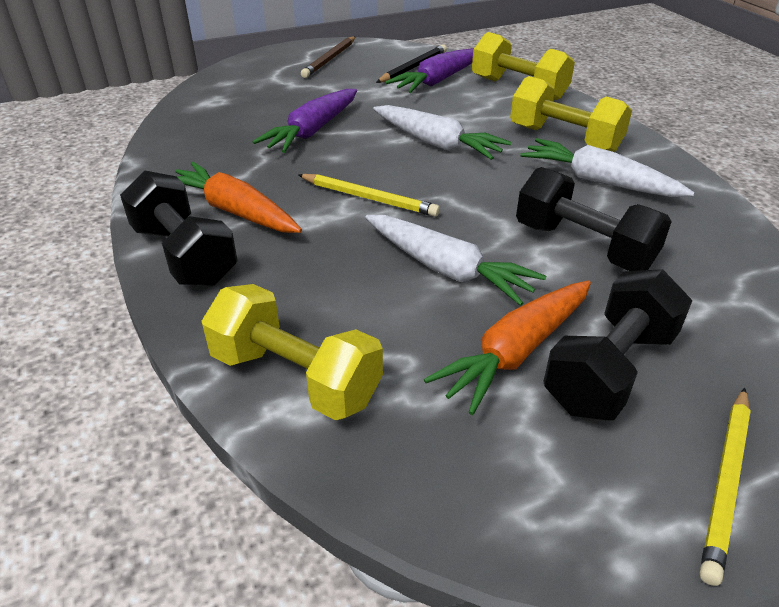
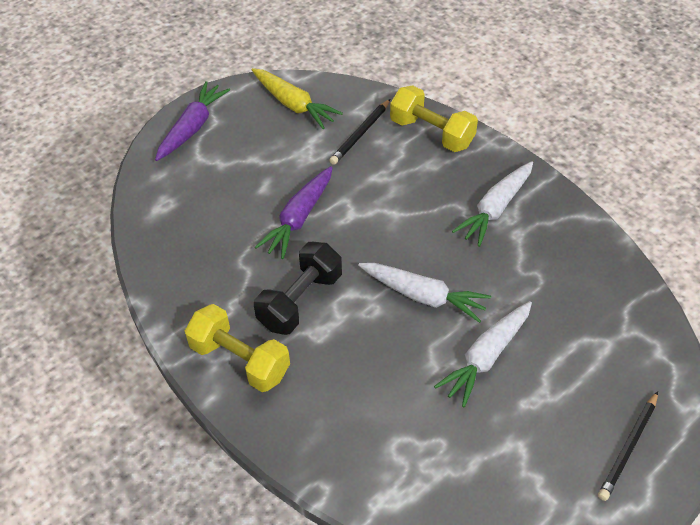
black dumbbell: 3 -> 1
black pencil: 1 -> 2
brown pencil: 1 -> 0
orange carrot: 2 -> 0
yellow carrot: 0 -> 1
yellow dumbbell: 3 -> 2
yellow pencil: 2 -> 0

